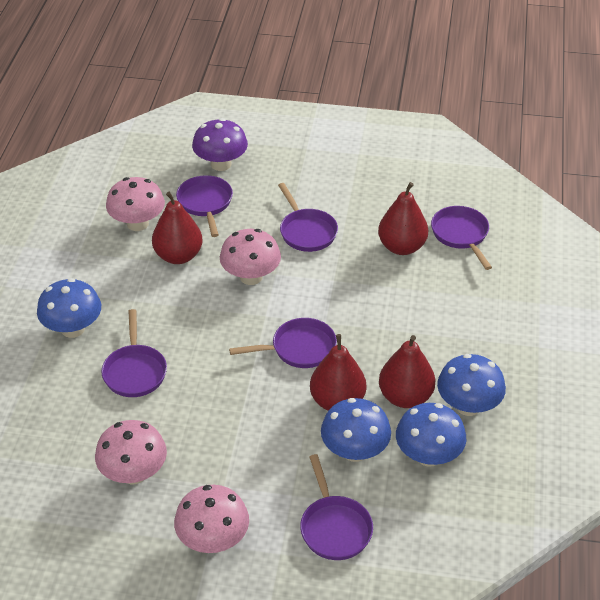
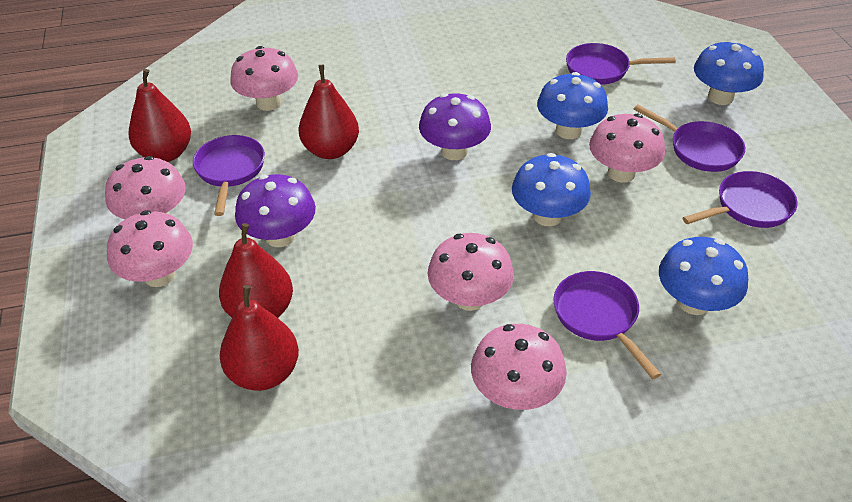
pink mushroom: 4 -> 6
purple mushroom: 1 -> 2
purple pan: 6 -> 5

